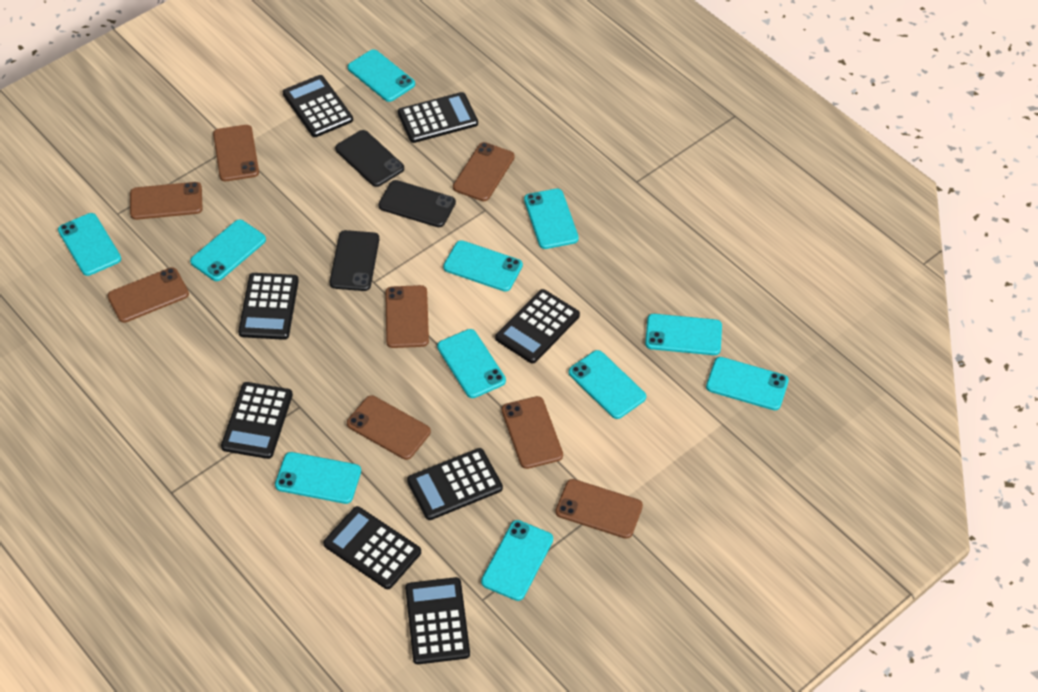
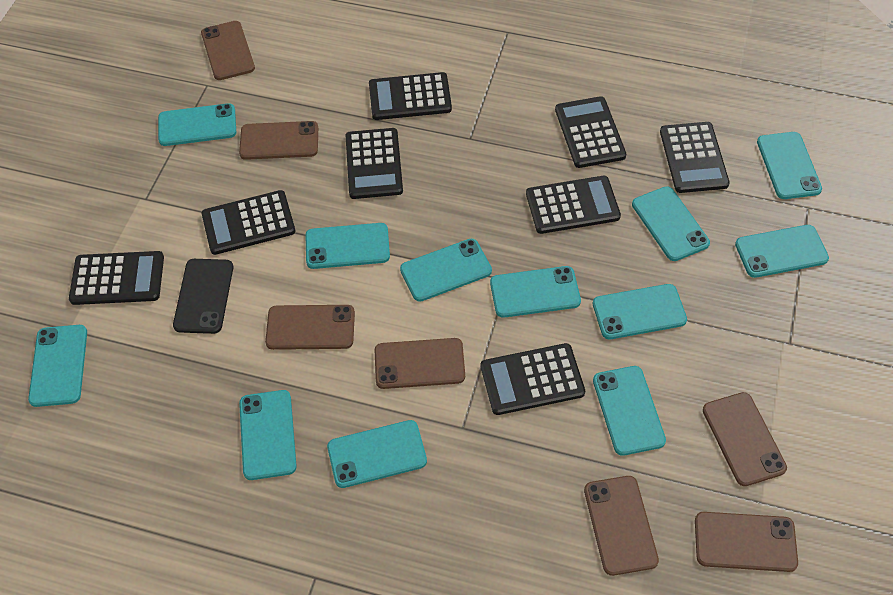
black phone: 3 -> 1
brown phone: 8 -> 7
turquoise phone: 11 -> 12

